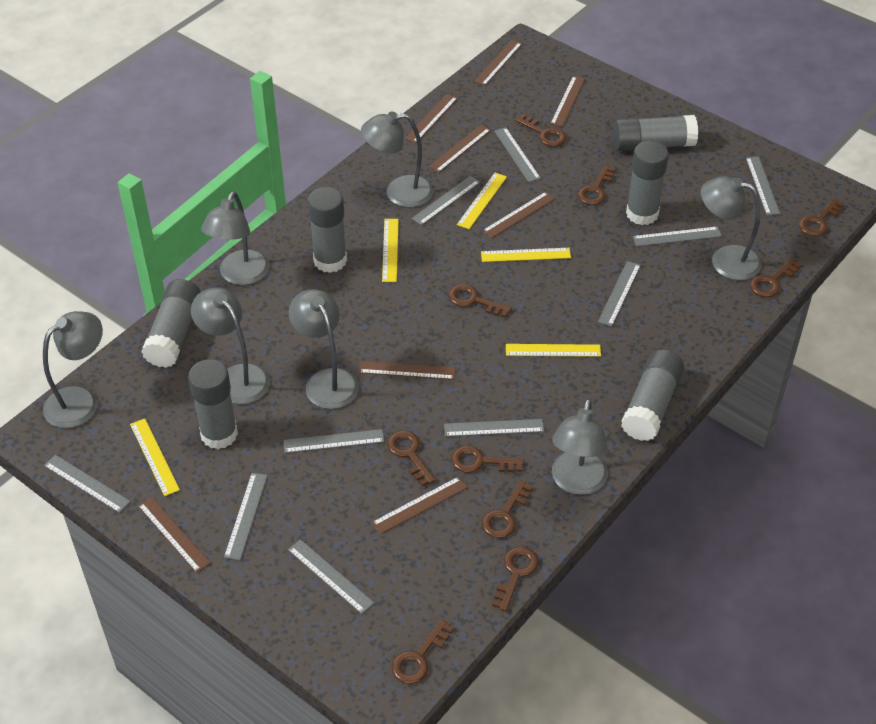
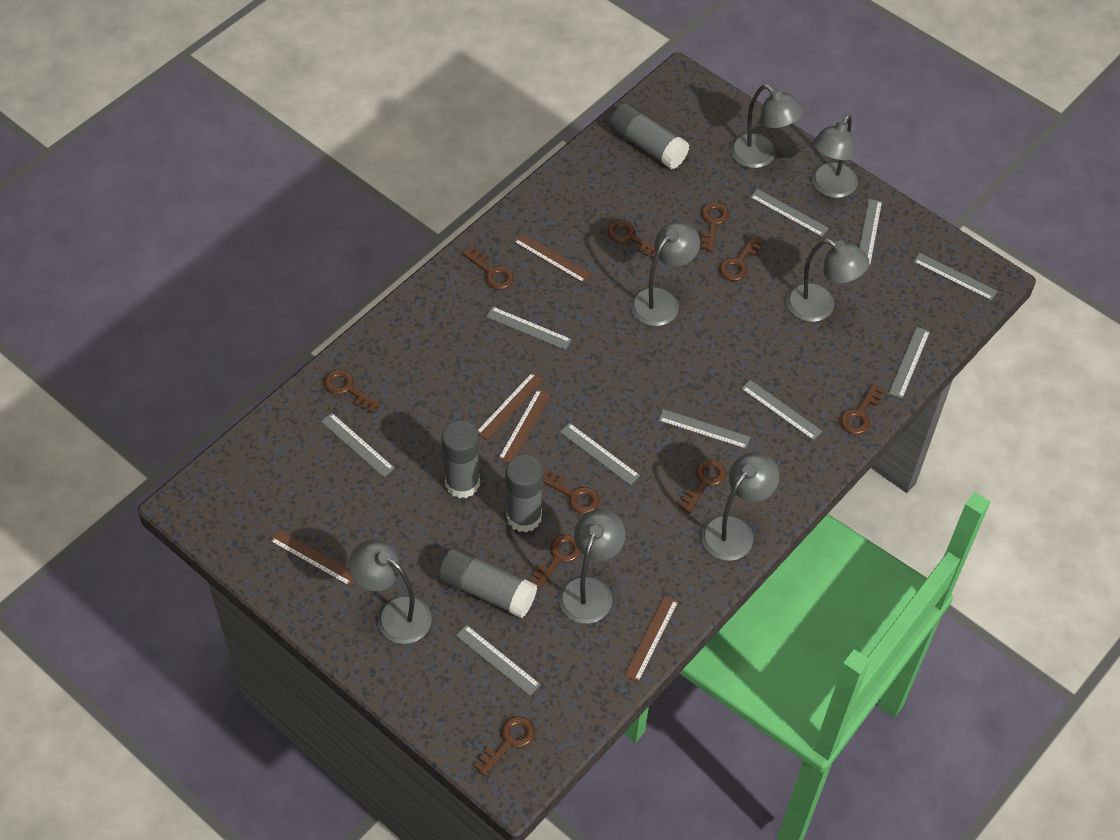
brown ruler: 8 -> 5
grey glue stick: 6 -> 4
yellow ruler: 5 -> 0

